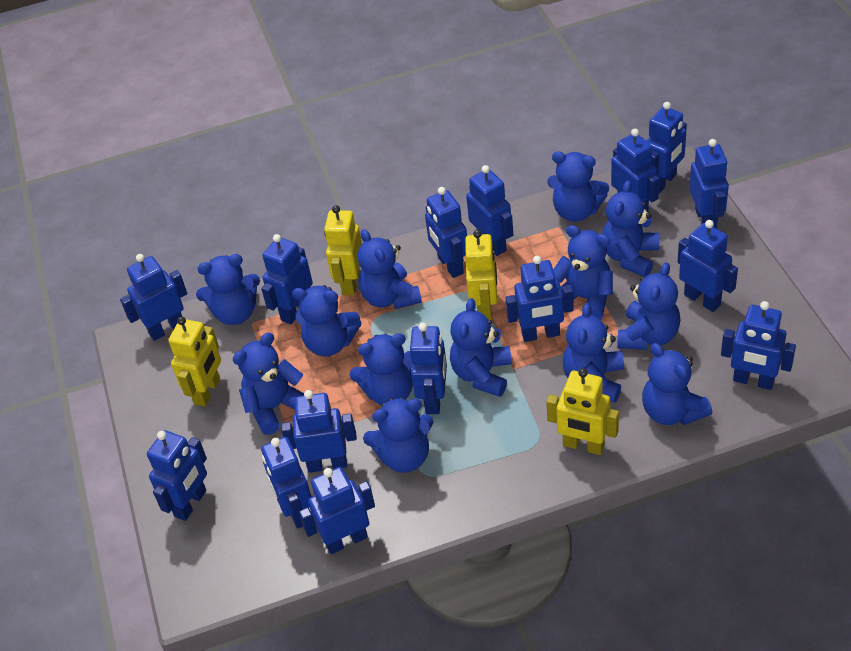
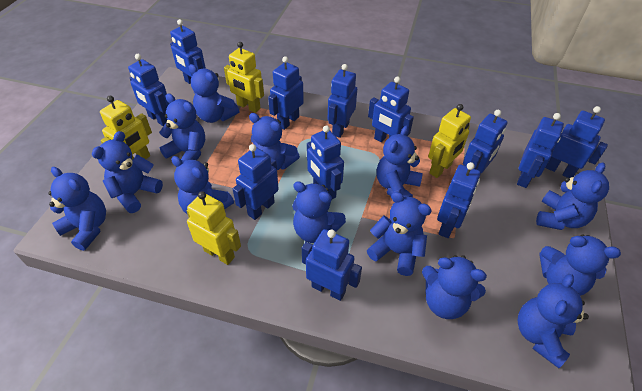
blue robot: 15 -> 12

